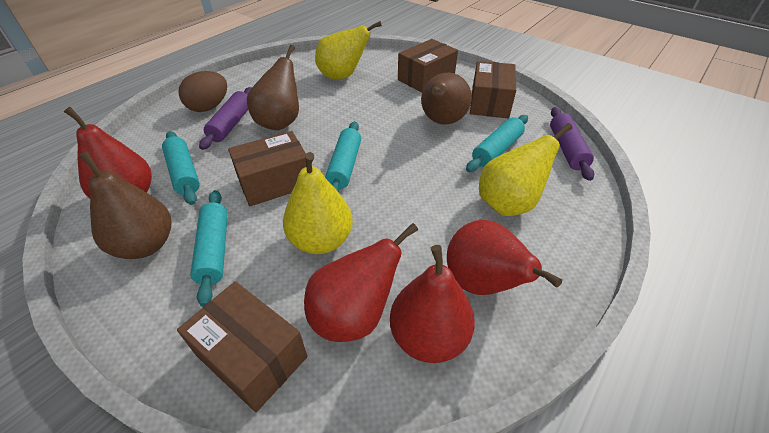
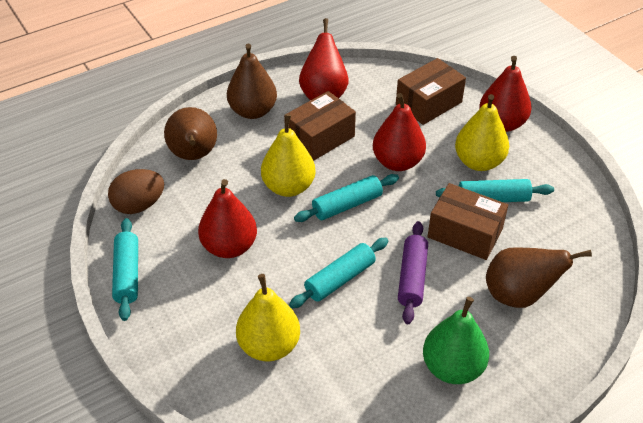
brown box: 4 -> 3
green pear: 0 -> 1
purple rolling pin: 2 -> 1

